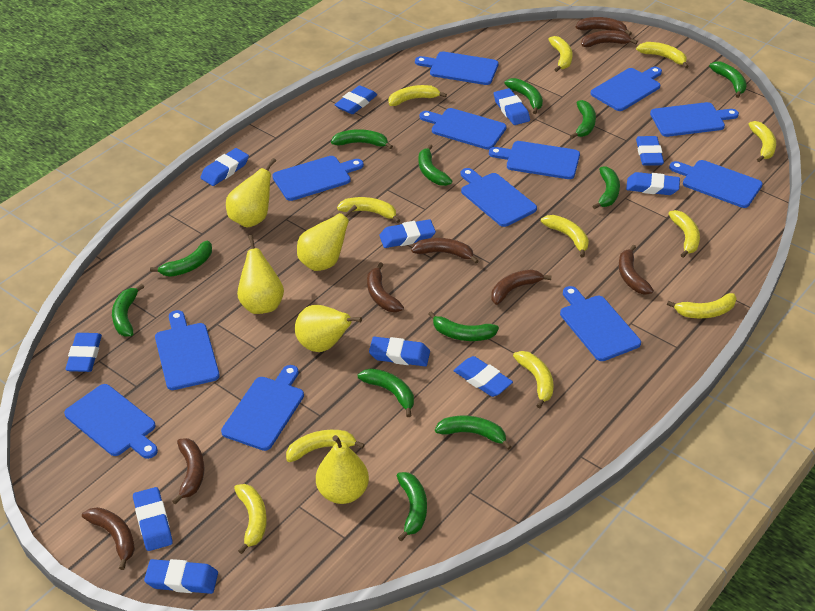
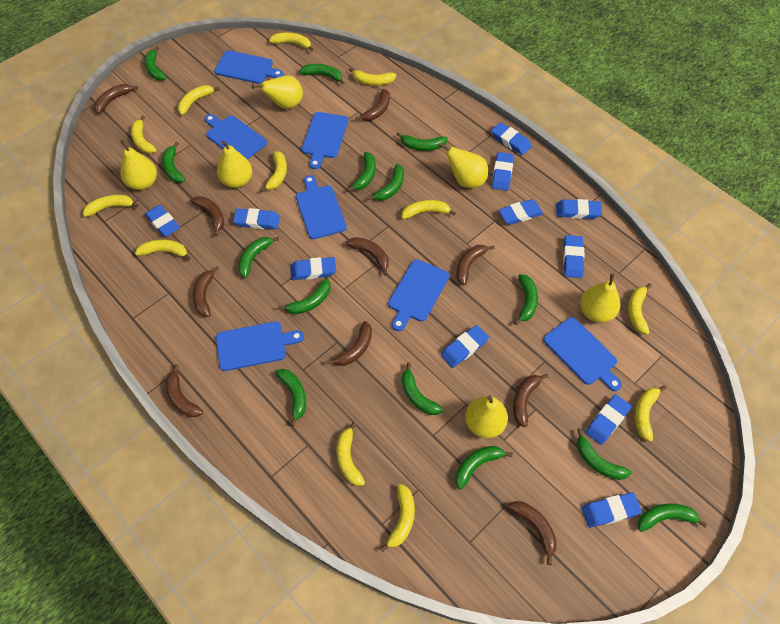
blue cutting board: 12 -> 7
brown banana: 8 -> 10
green banana: 12 -> 14
yellow banana: 11 -> 12
yellow pear: 5 -> 6

